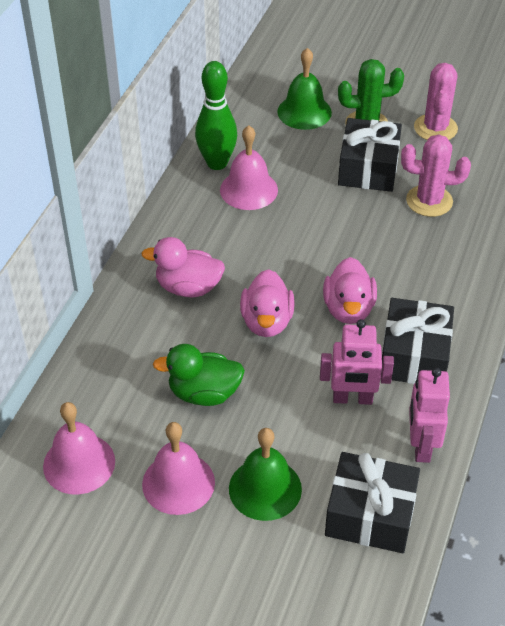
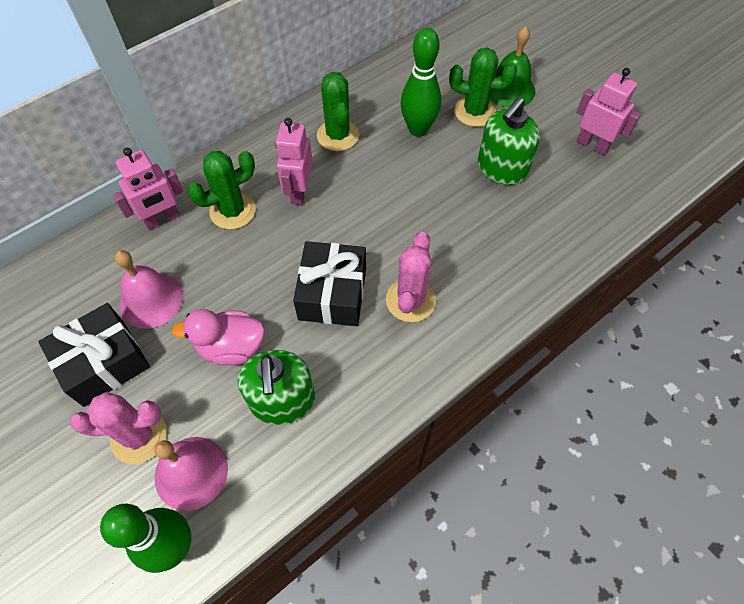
black gift: 3 -> 2
green bell: 2 -> 1
green bowling pin: 1 -> 2
green cactus: 1 -> 3
green duck: 1 -> 0
green soap dispenser: 0 -> 2
pink bell: 3 -> 2
pink duck: 3 -> 1
pink robot: 2 -> 3

